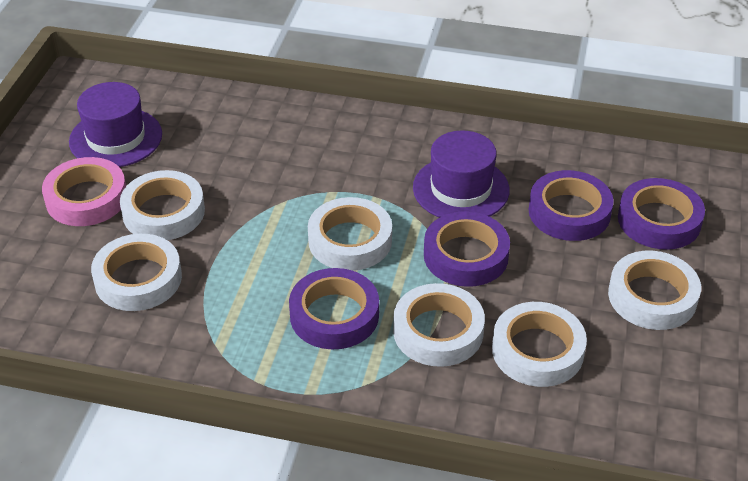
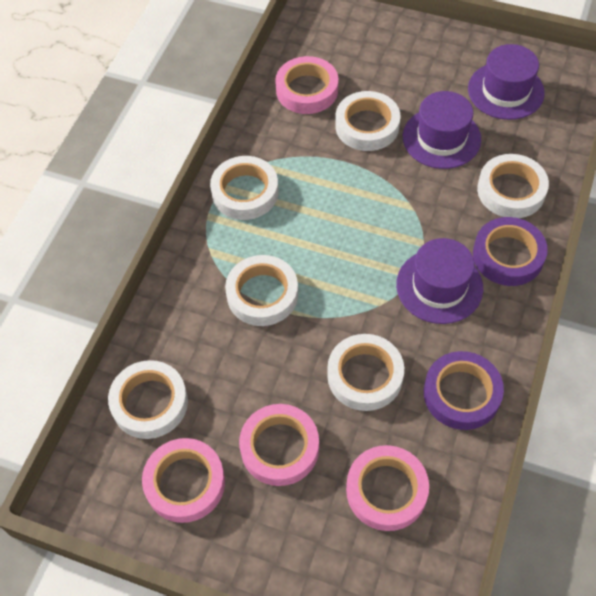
pink tape: 1 -> 4
purple hat: 2 -> 3
purple tape: 4 -> 2

